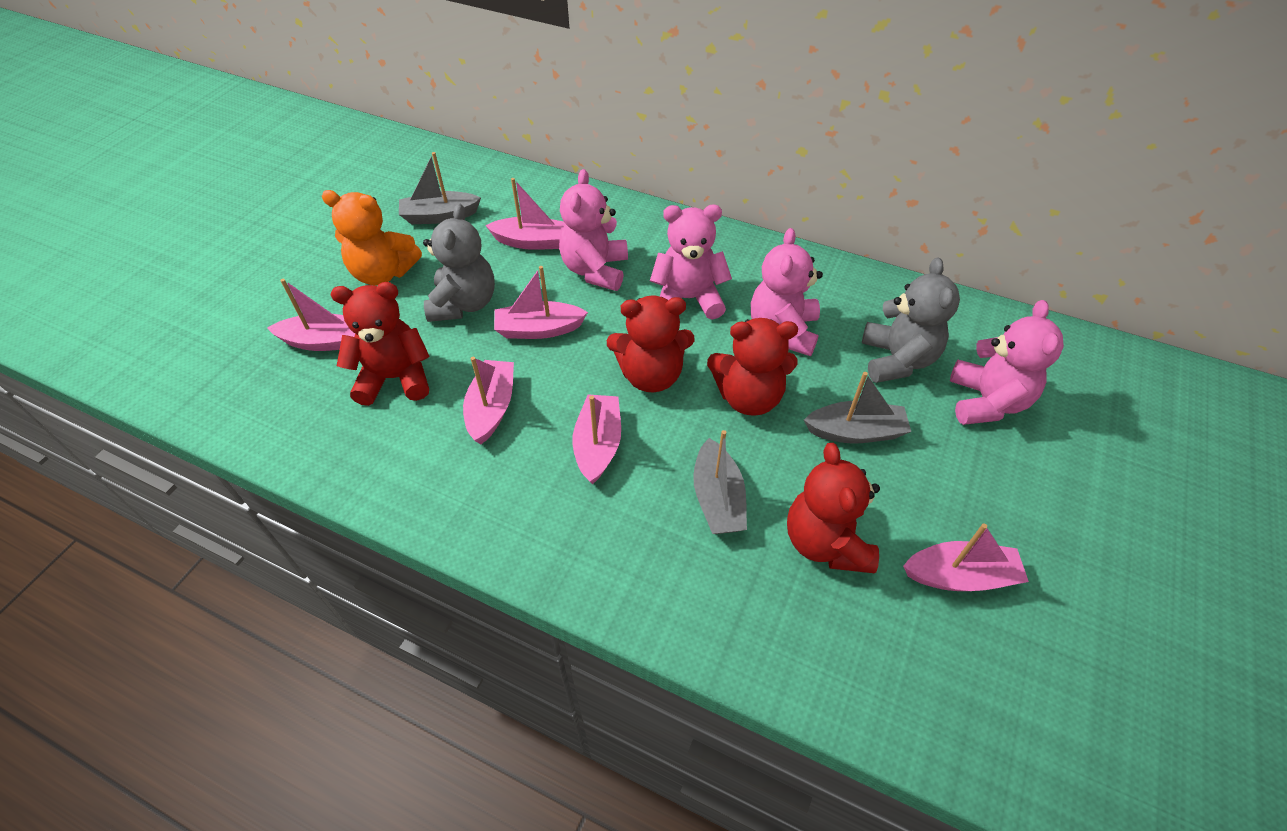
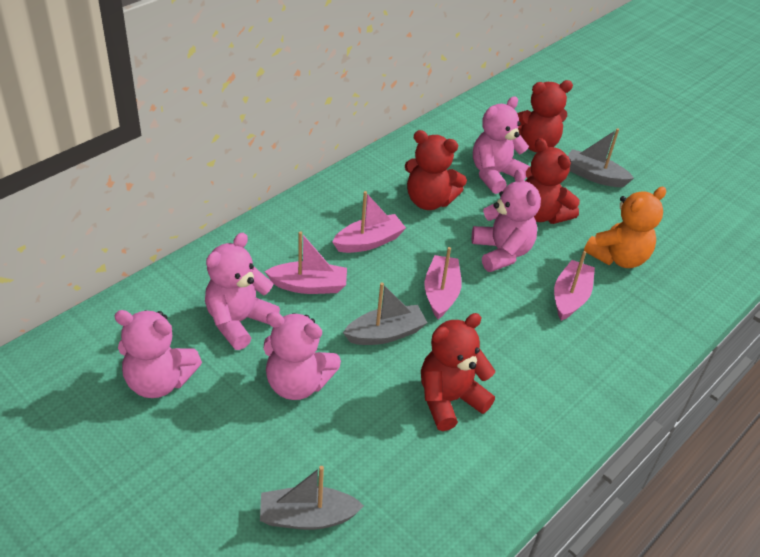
grey teddy bear: 2 -> 0
pink boat: 6 -> 4
pink teddy bear: 4 -> 5

